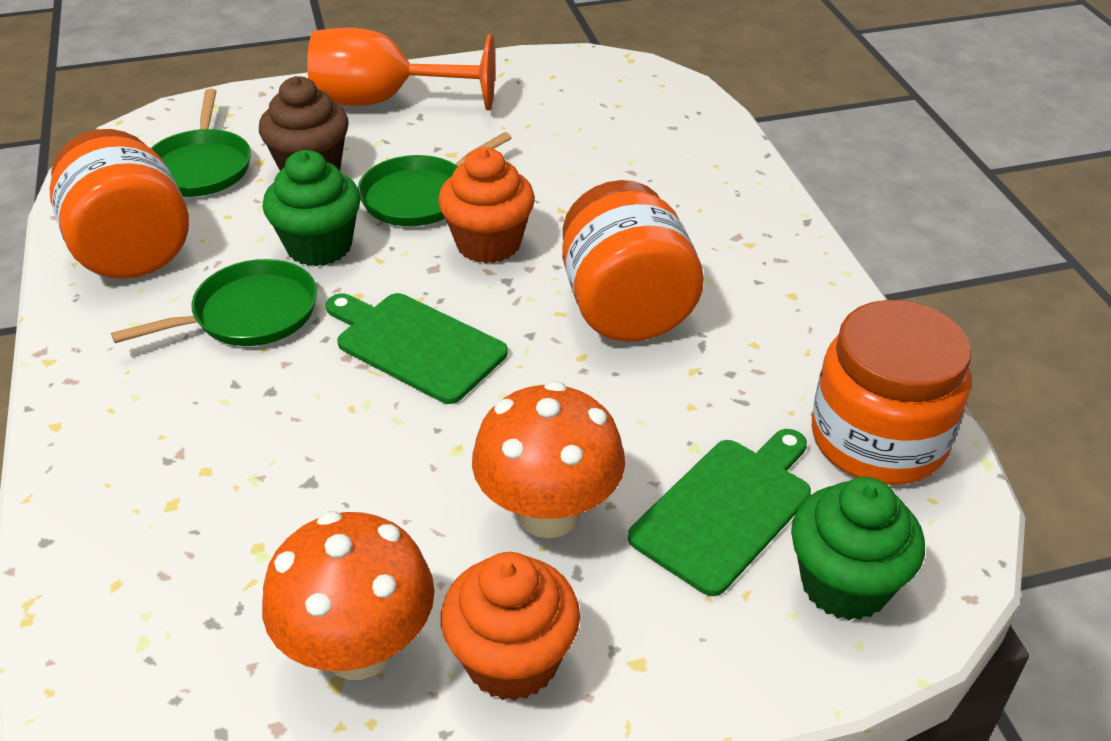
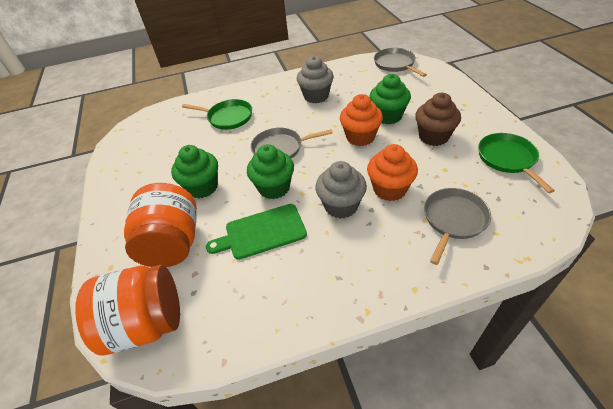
green cupcake: 2 -> 3
green cutting board: 2 -> 1
green pan: 3 -> 2
grey cupcake: 0 -> 2
grey pan: 0 -> 3
orange goblet: 1 -> 0
orange jar: 3 -> 2
orange mushroom: 2 -> 0

